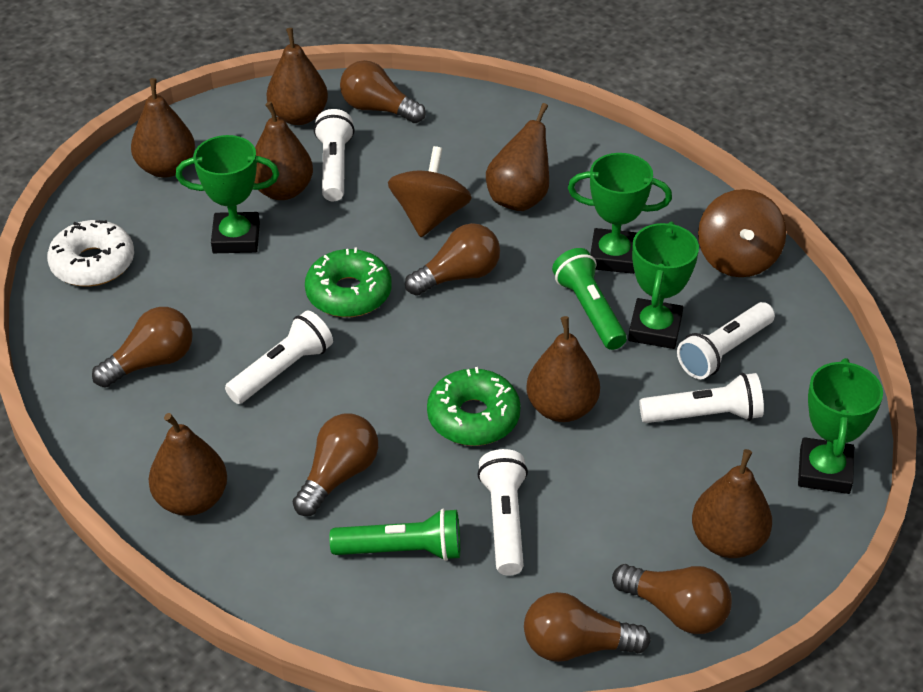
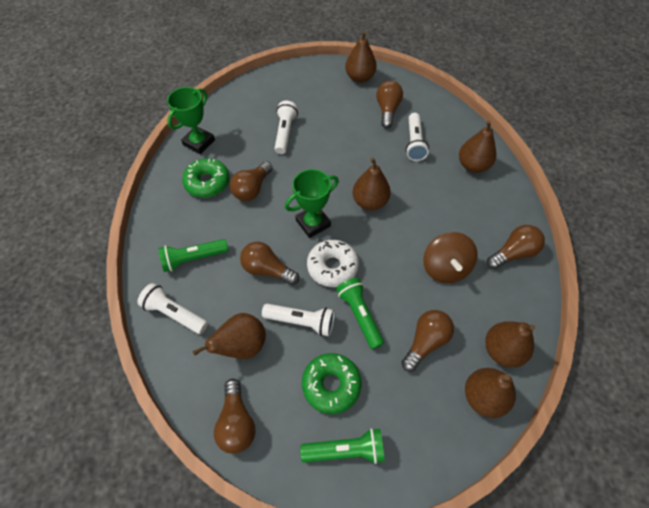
brown pear: 7 -> 6
brown spinning top: 2 -> 1
green flashlight: 2 -> 3
green trophy: 4 -> 2
white flashlight: 5 -> 4

